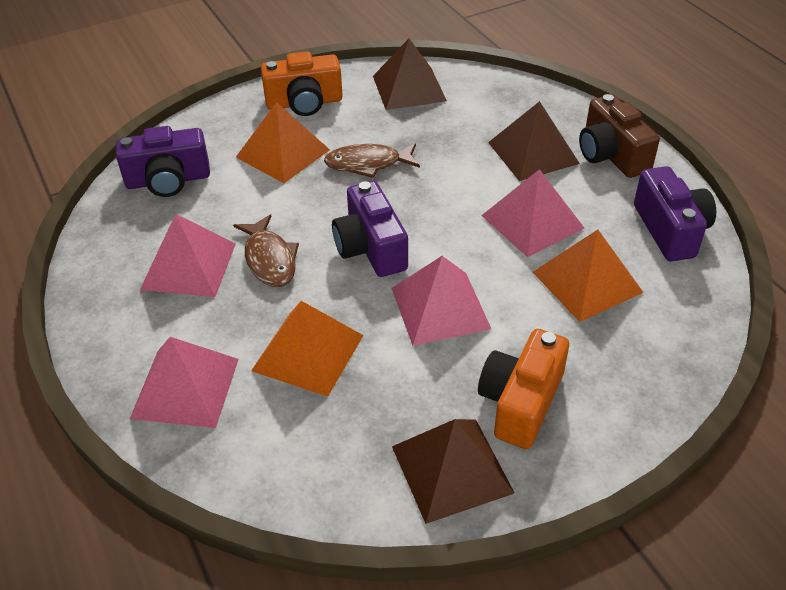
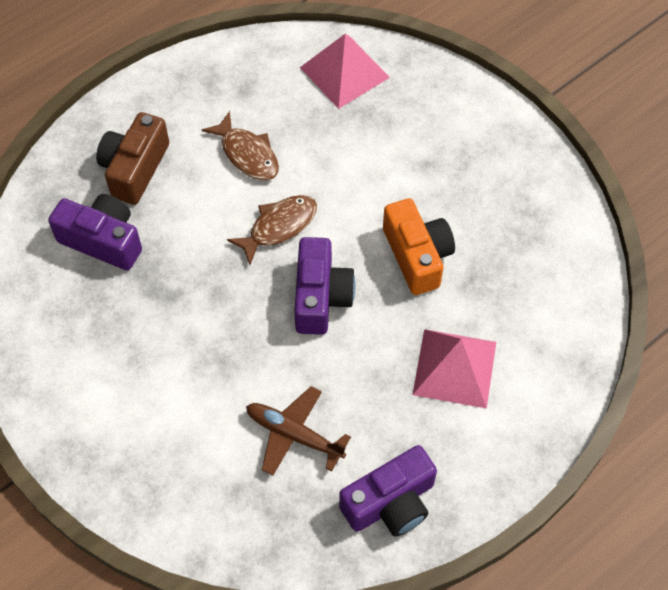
brown plane: 0 -> 1
brown pyramid: 3 -> 0
orange camera: 2 -> 1
orange pyramid: 3 -> 0
pink pyramid: 4 -> 2

